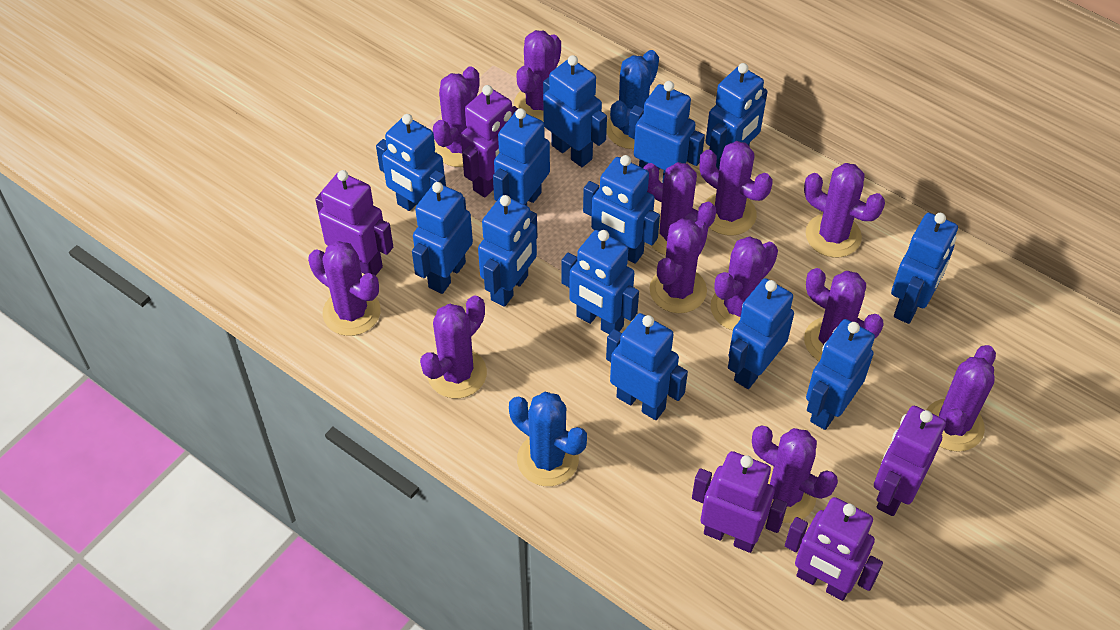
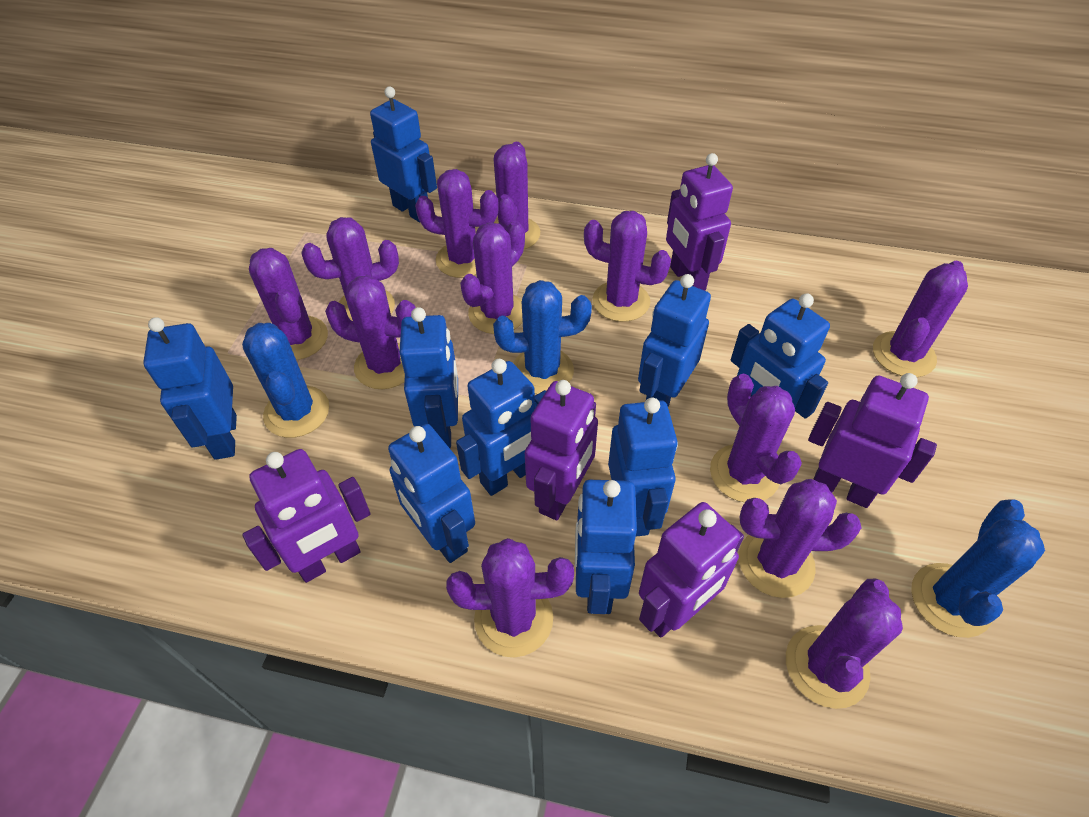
blue cactus: 2 -> 3
blue robot: 13 -> 9

